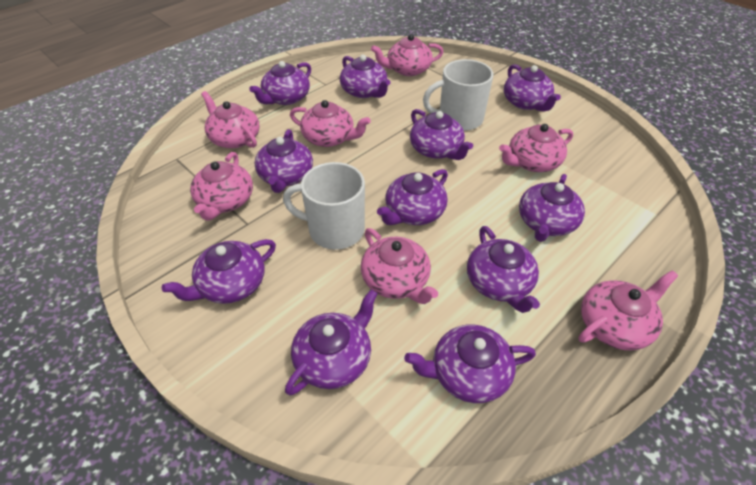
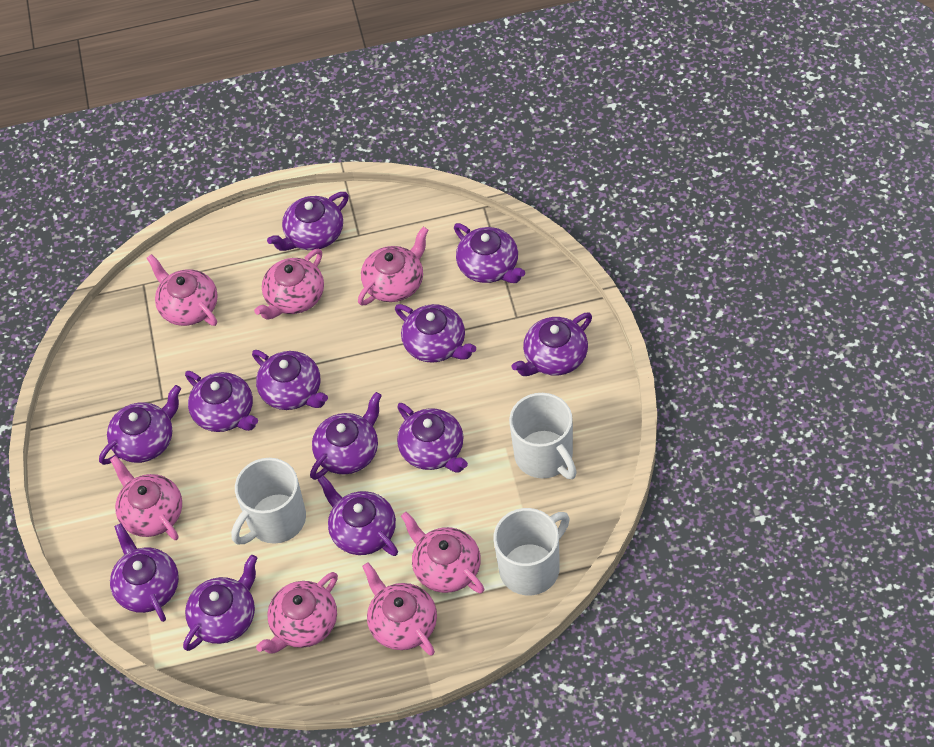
purple teapot: 11 -> 12
white mug: 2 -> 3

